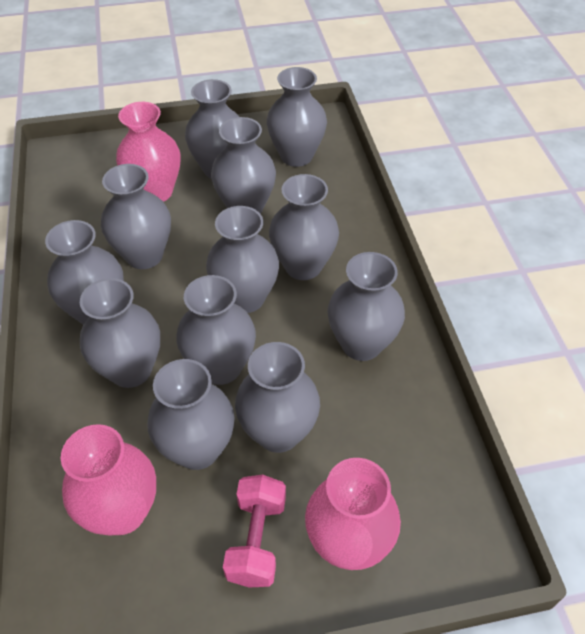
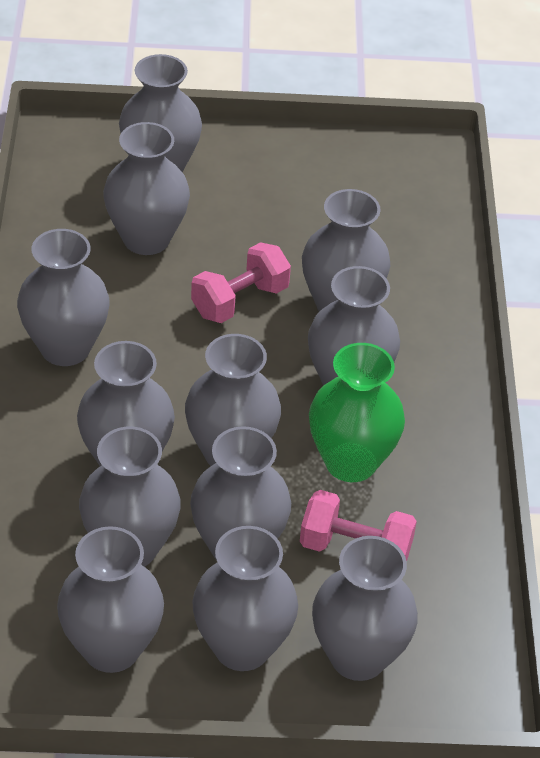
green vase: 0 -> 1
pink dumbbell: 1 -> 2
pink vase: 3 -> 0

